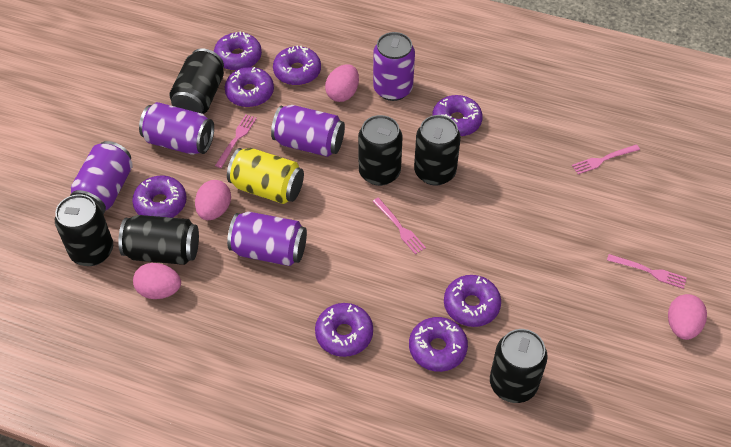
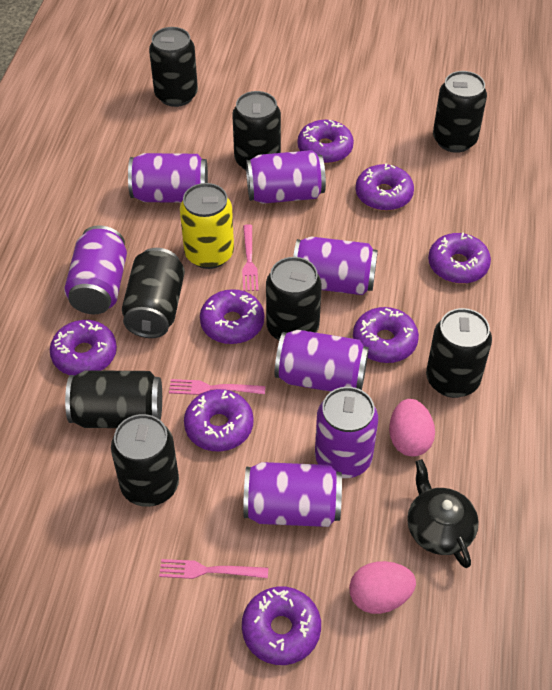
black can: 6 -> 8
black teapot: 0 -> 1
pink egg: 4 -> 2
pink fork: 4 -> 3
purple can: 5 -> 7

